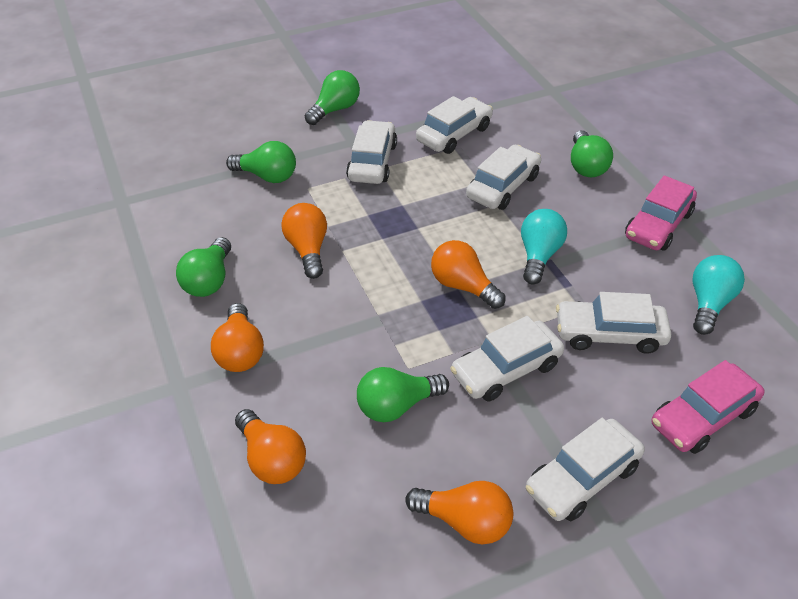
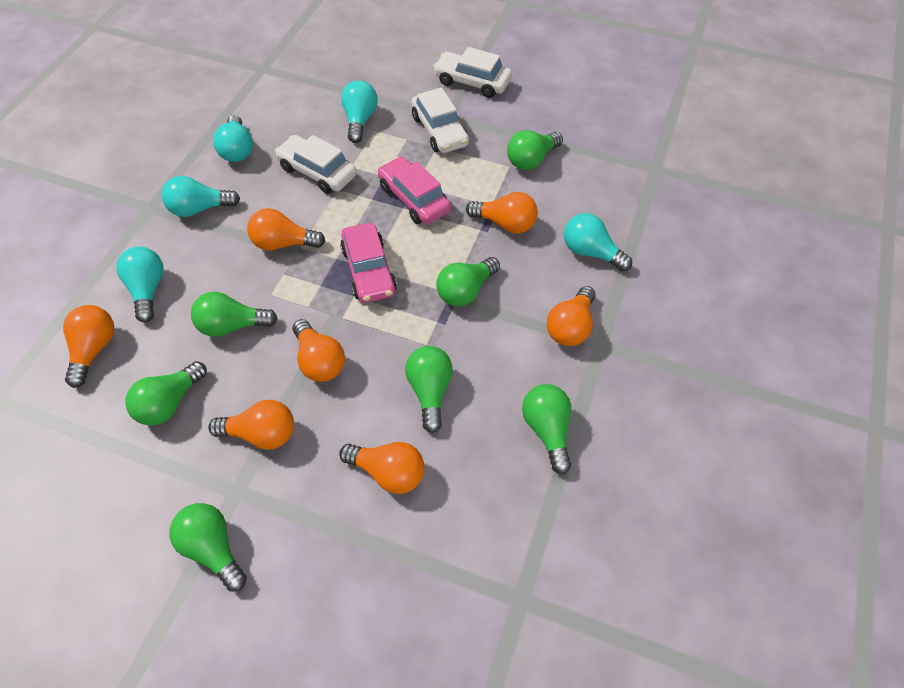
green light bulb: 5 -> 7
orange light bulb: 5 -> 7
turquoise light bulb: 2 -> 5
white car: 6 -> 3

